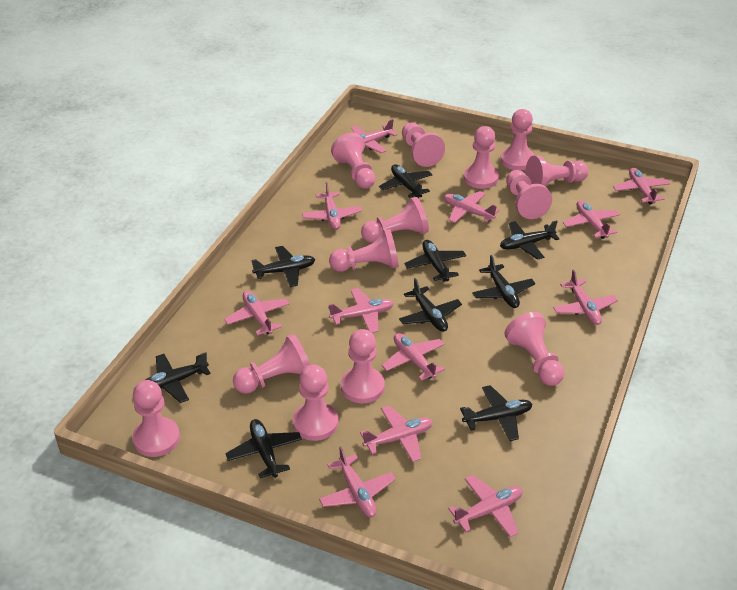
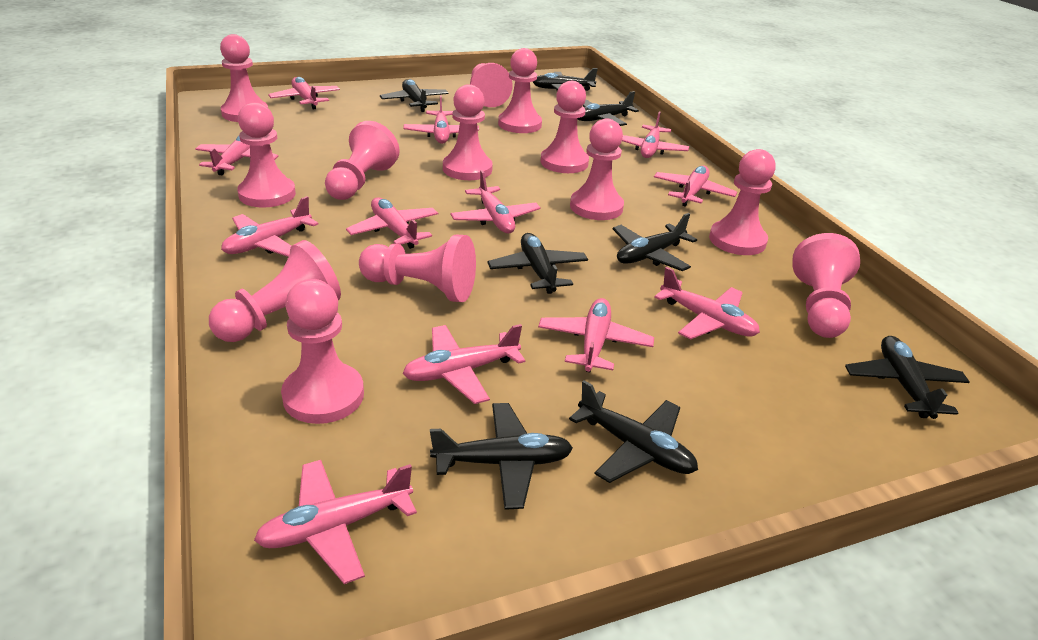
black plane: 9 -> 8

